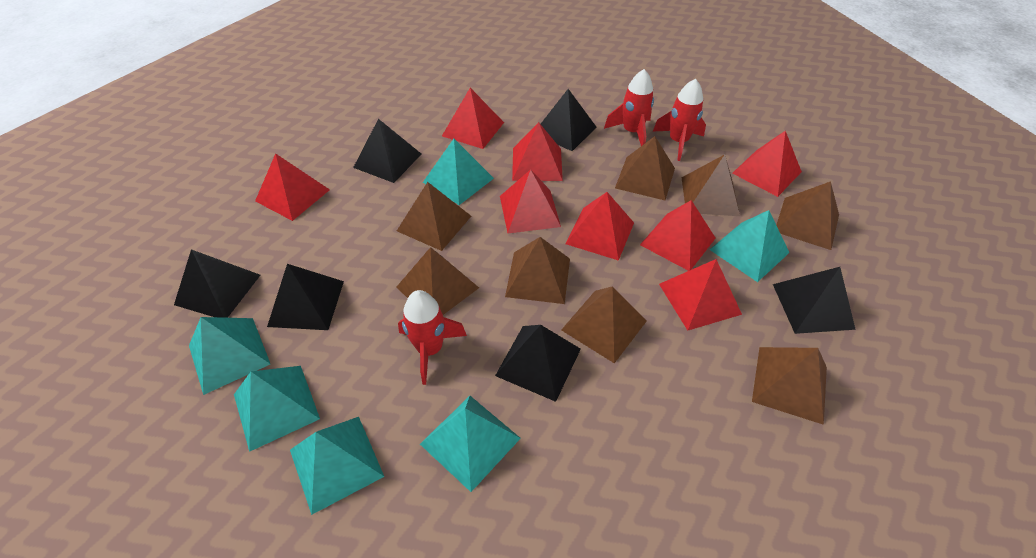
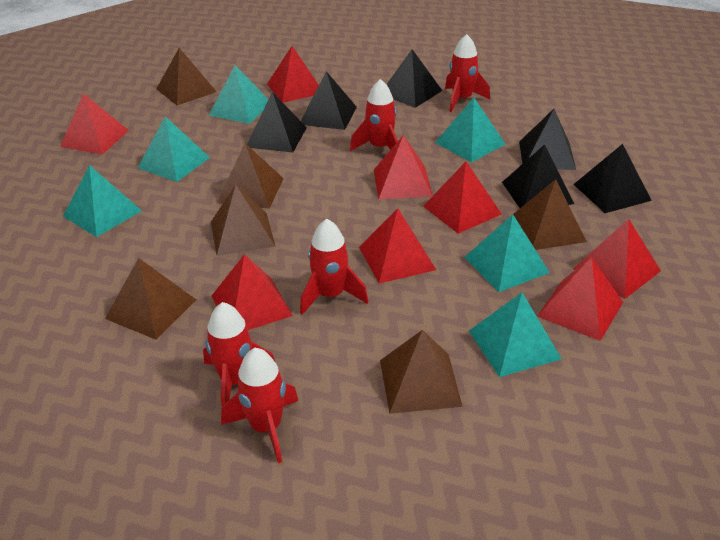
brown pyramid: 8 -> 6
red rocket: 3 -> 5

